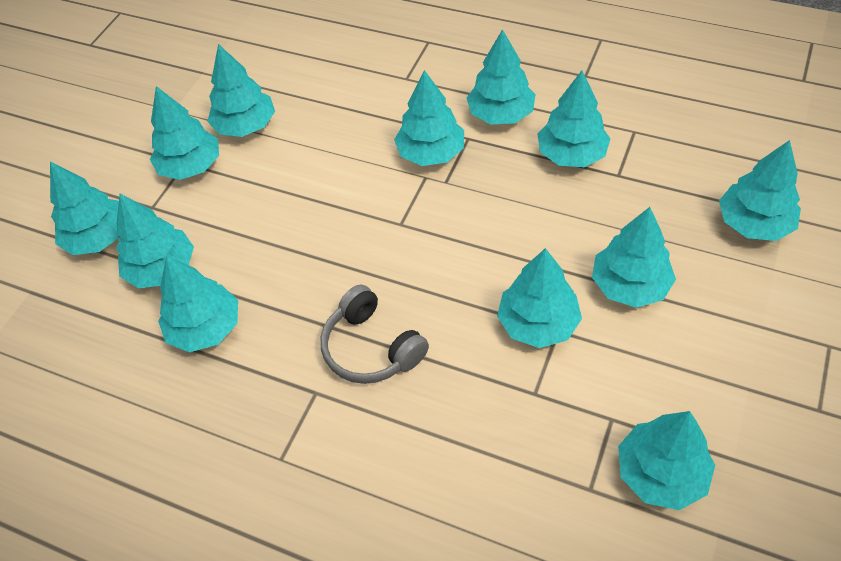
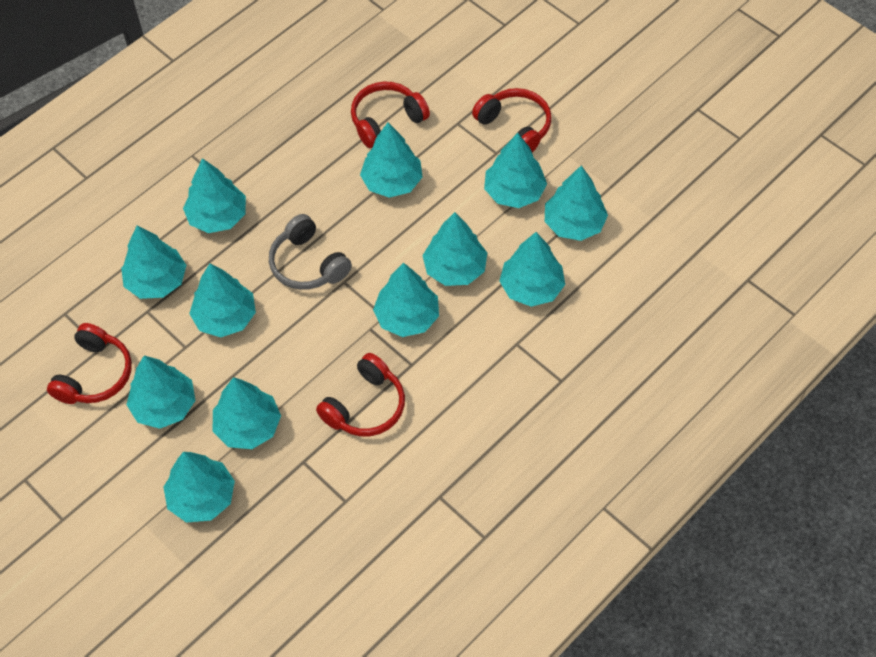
red headphones: 0 -> 4

